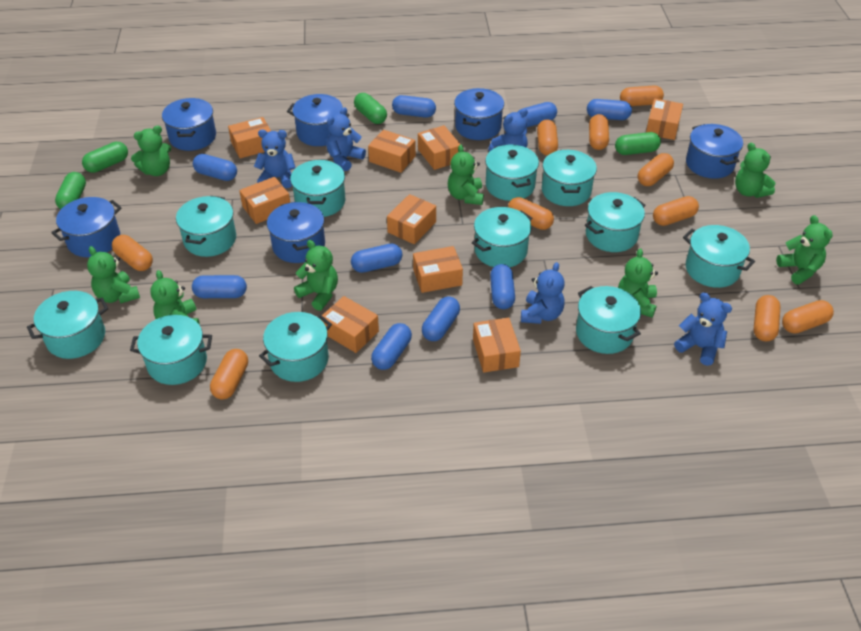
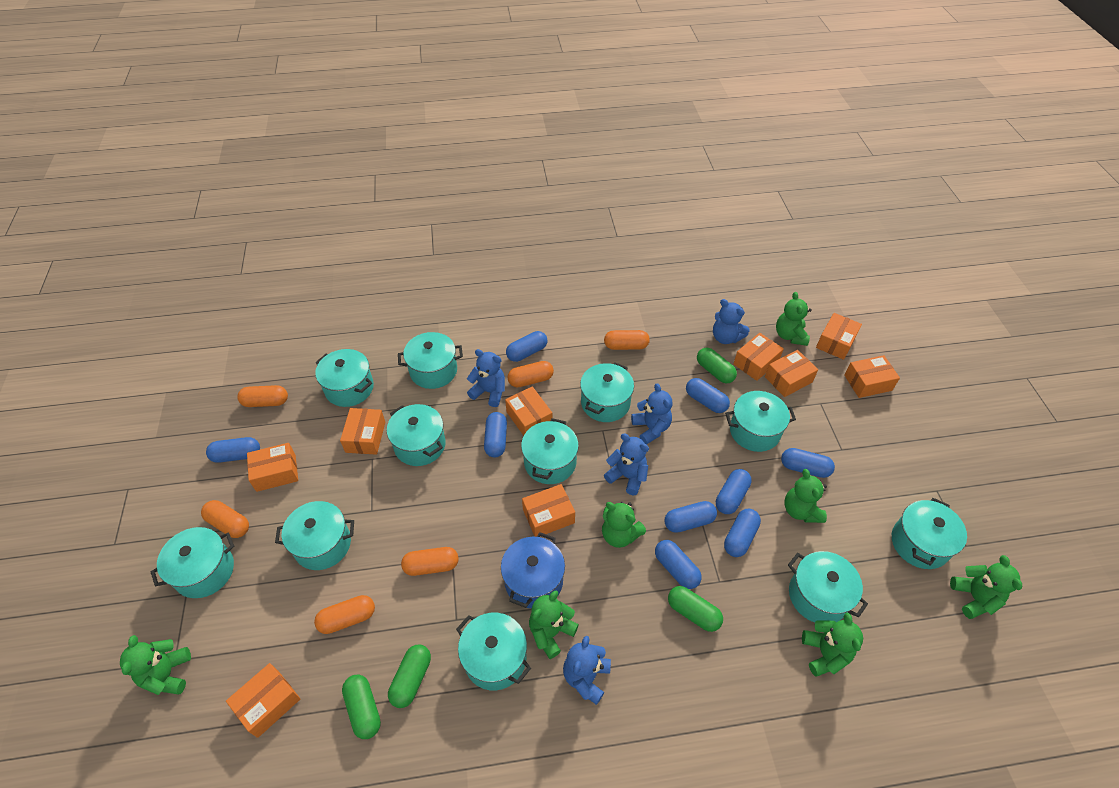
blue pot: 6 -> 1
green teddy bear: 8 -> 7
orange capsule: 10 -> 6

